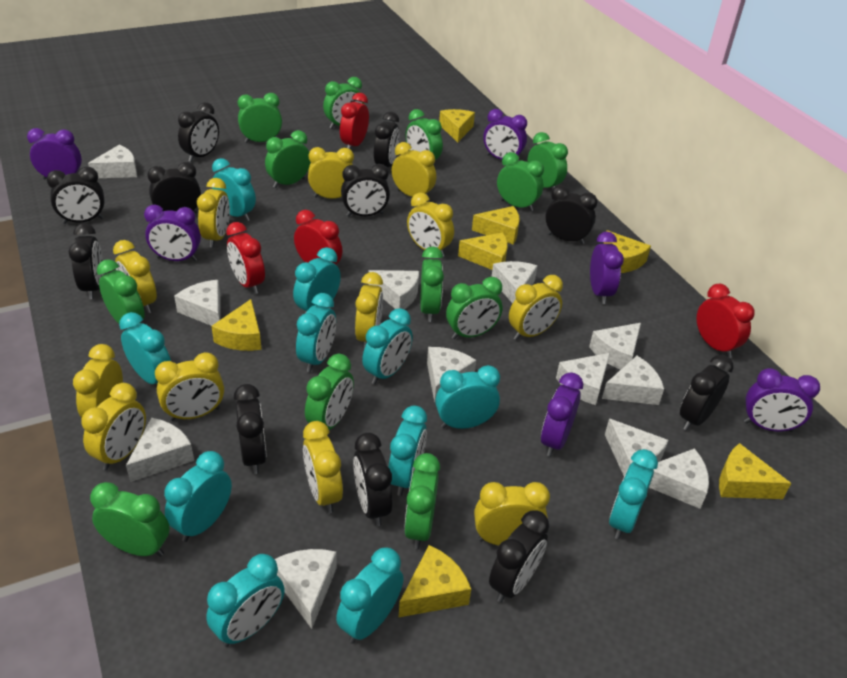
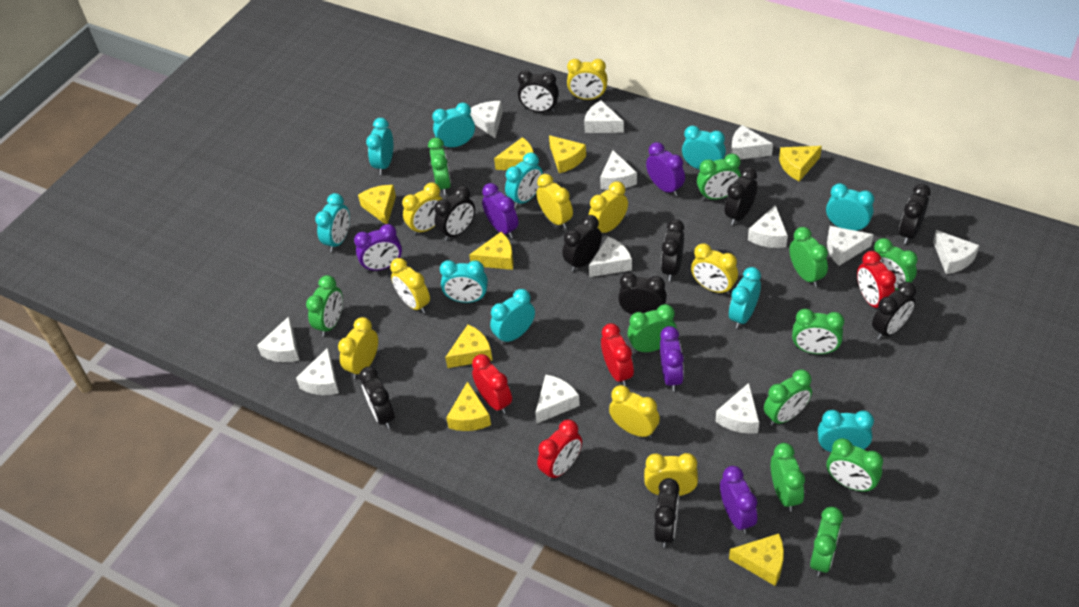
black clock: 11 -> 10
green clock: 12 -> 11
purple clock: 6 -> 5
turquoise clock: 11 -> 10
yellow cheese: 7 -> 8
yellow clock: 12 -> 9

